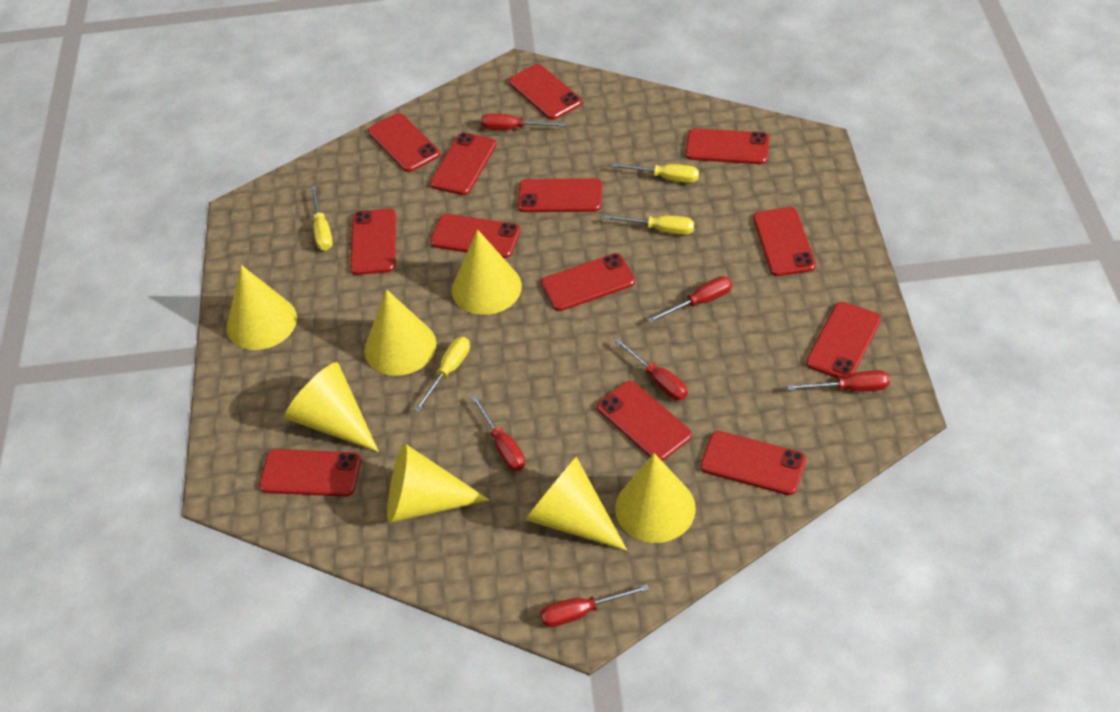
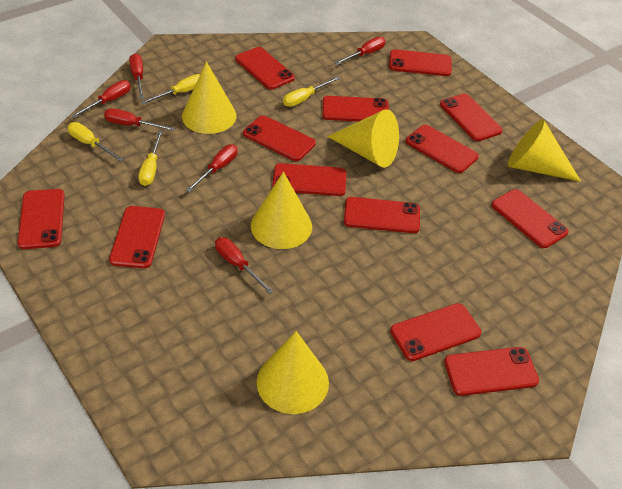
yellow cone: 7 -> 5

